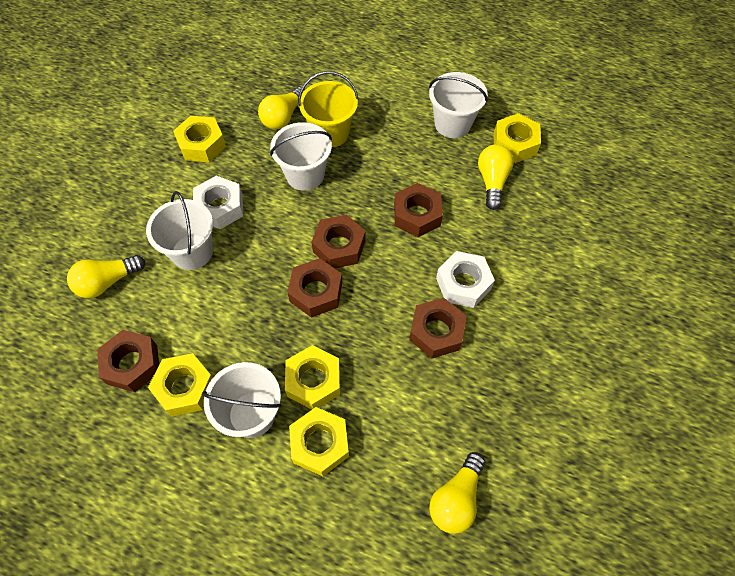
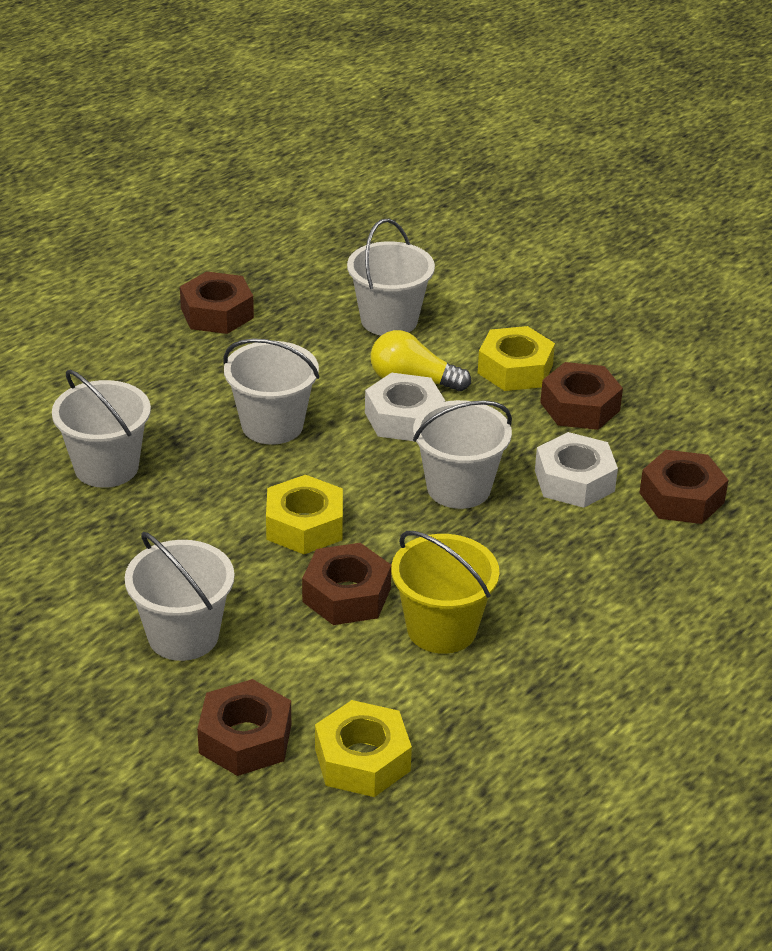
white bucket: 4 -> 5
yellow light bulb: 4 -> 1
yellow nut: 5 -> 3

